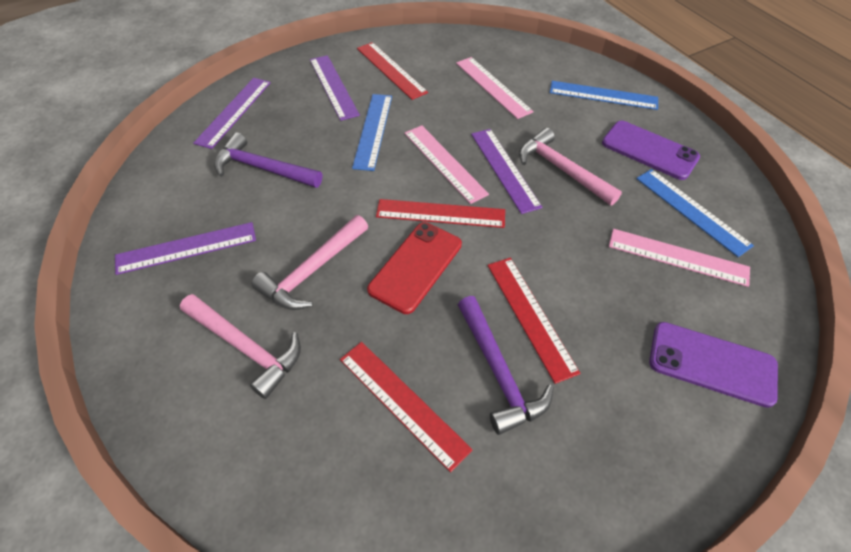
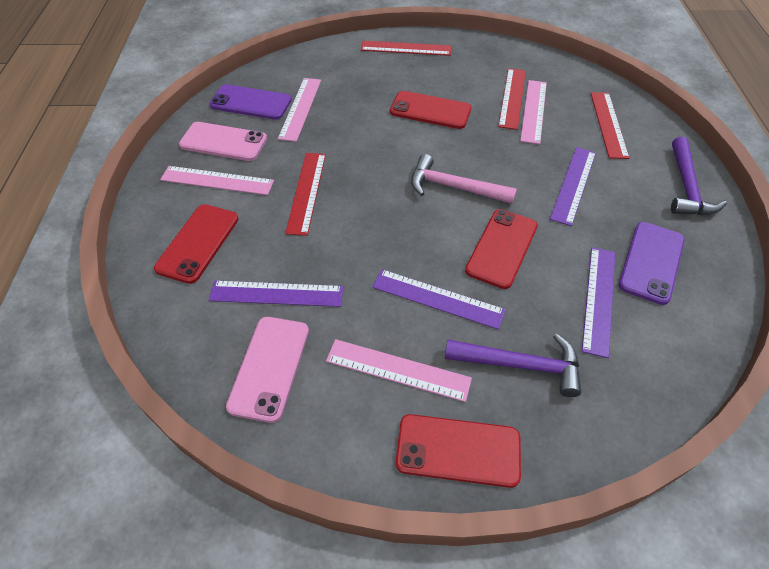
blue ruler: 3 -> 0
pink hammer: 3 -> 1
pink phone: 0 -> 2
pink ruler: 3 -> 4
red phone: 1 -> 4

